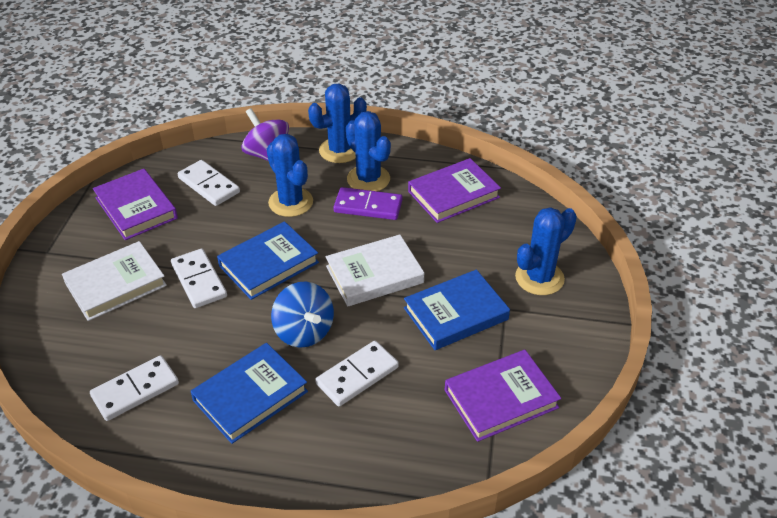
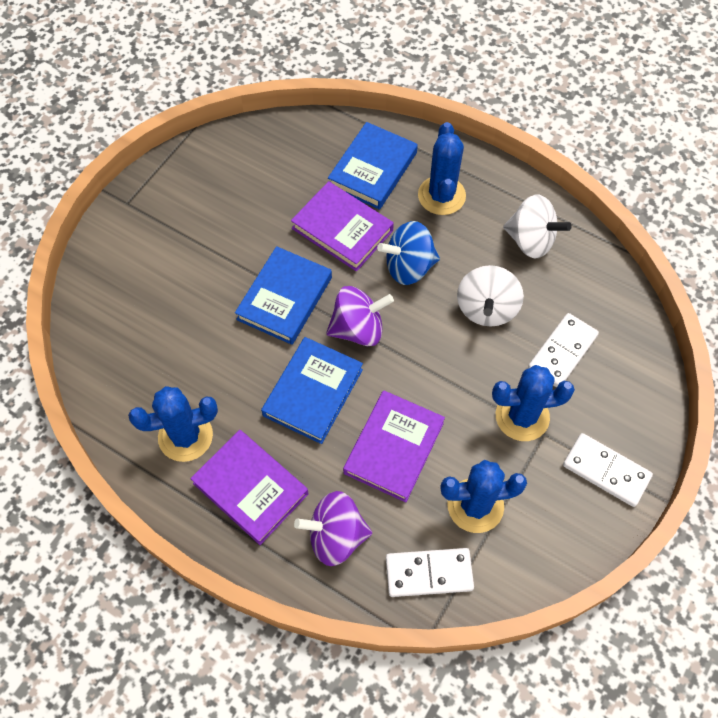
purple domino: 1 -> 0
purple spinning top: 1 -> 2
white book: 2 -> 0
white domino: 4 -> 3
white spinning top: 0 -> 2

